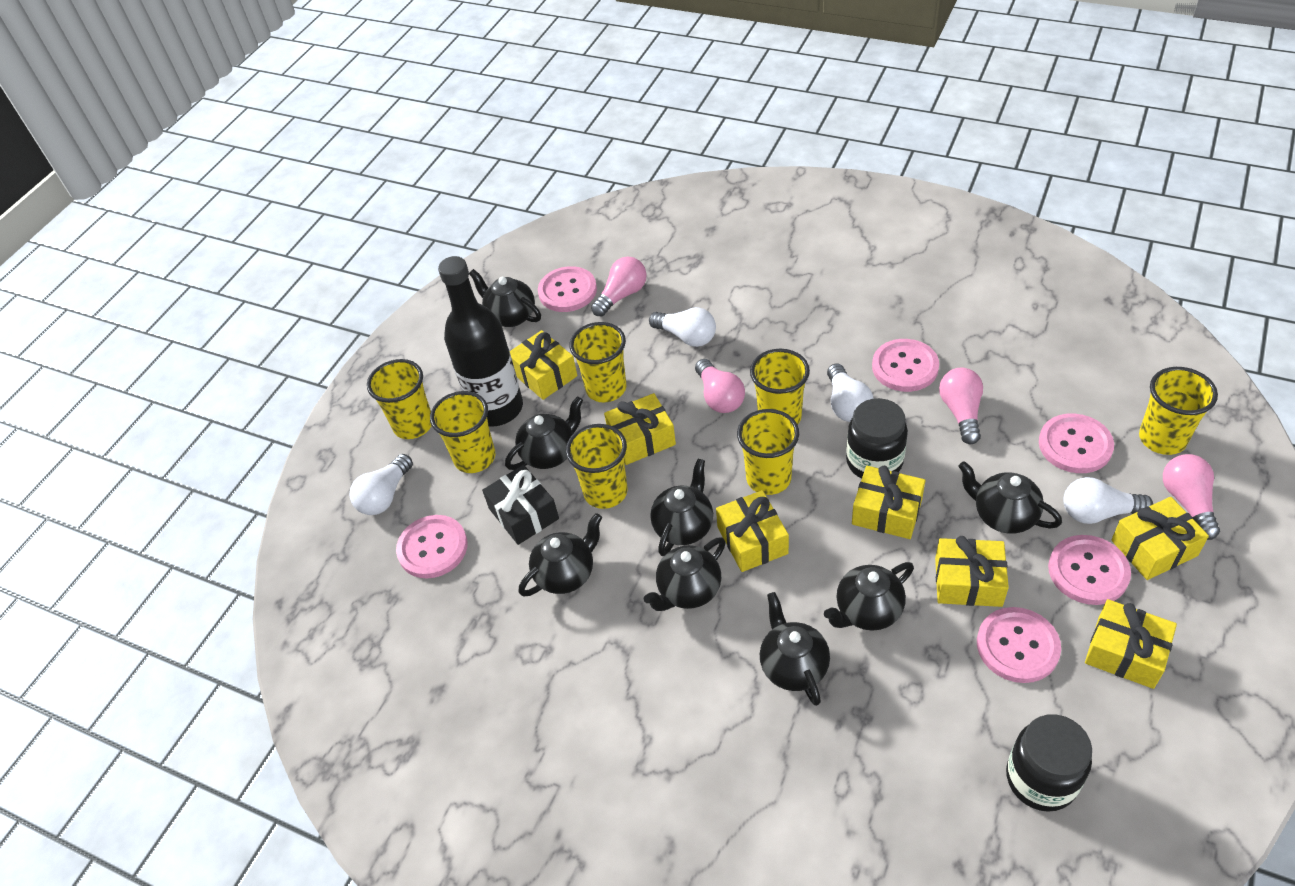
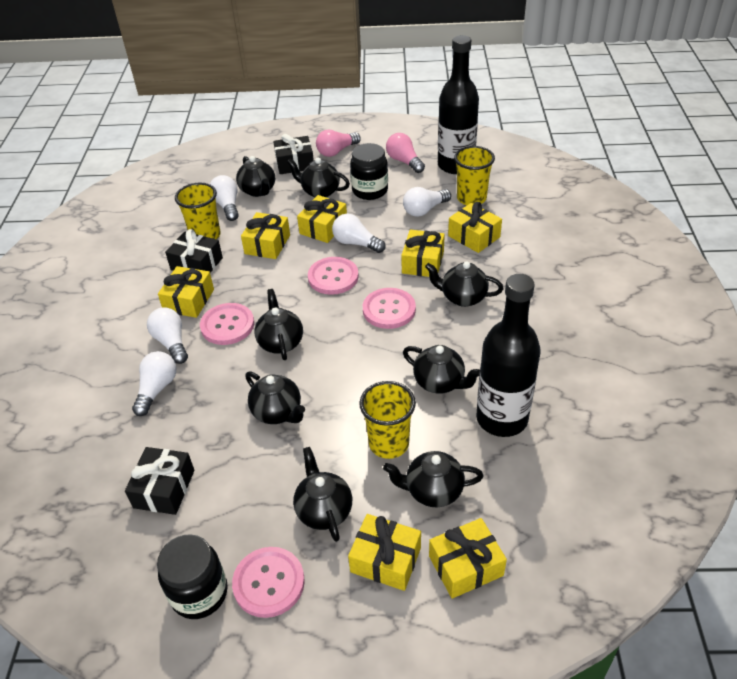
black bottle: 1 -> 2
black gift: 1 -> 3
pink button: 6 -> 4
pink light bulb: 4 -> 2
white light bulb: 4 -> 5
yellow cup: 7 -> 3

